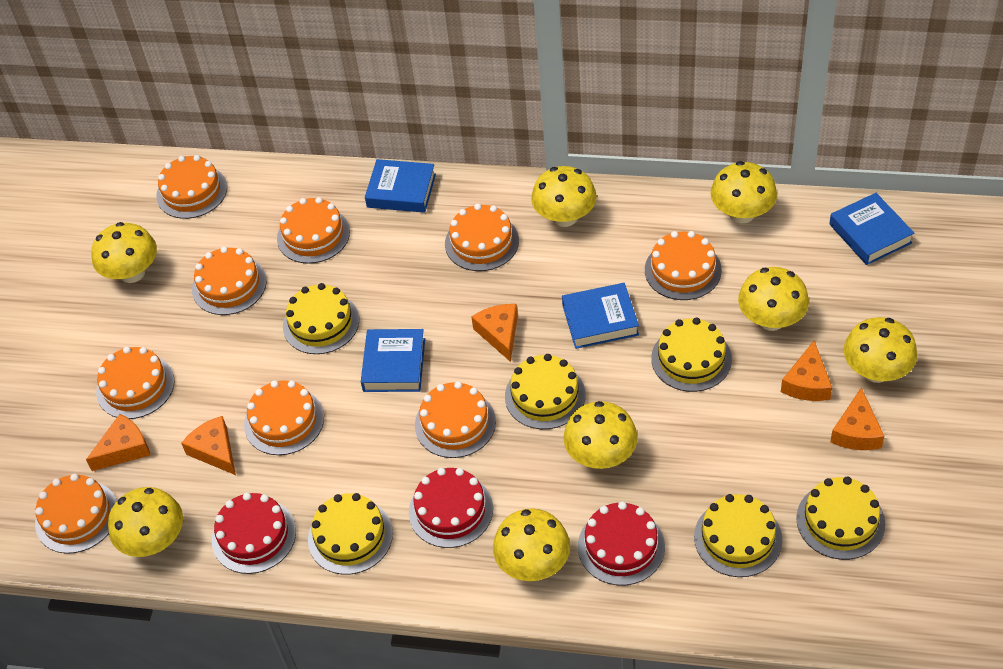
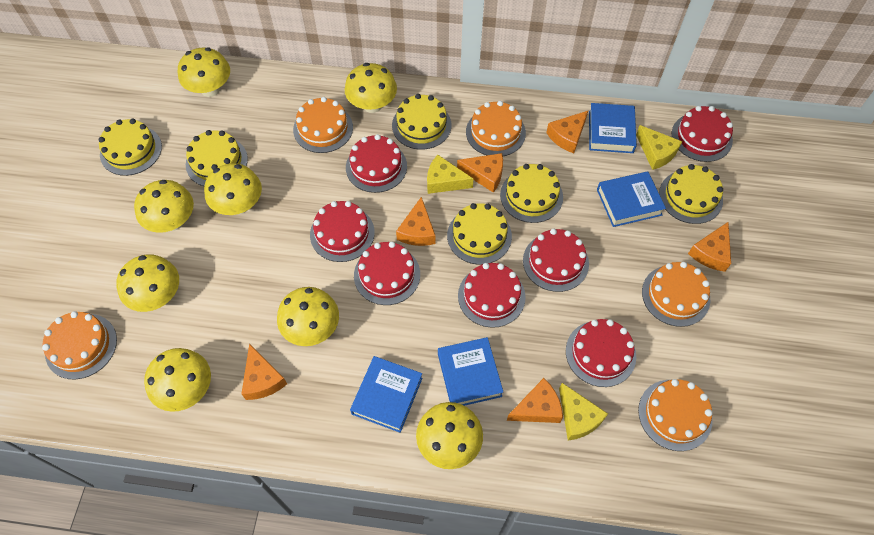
orange cake: 9 -> 5
orange cheese: 5 -> 6
red cake: 3 -> 7
yellow cheese: 0 -> 3

